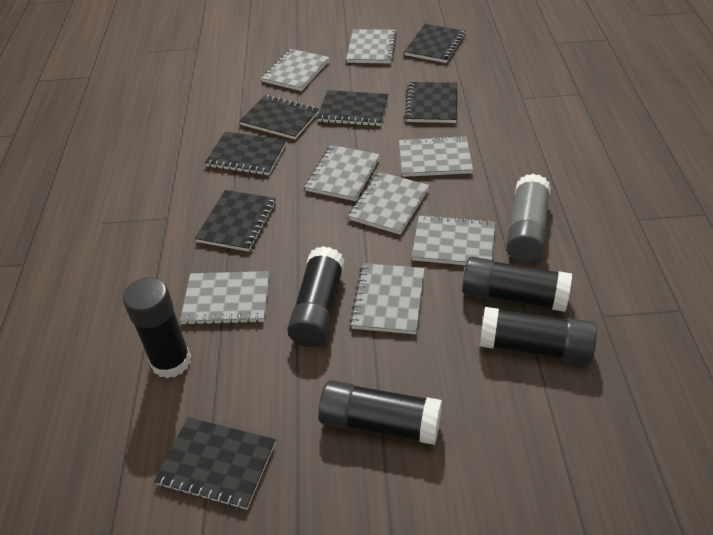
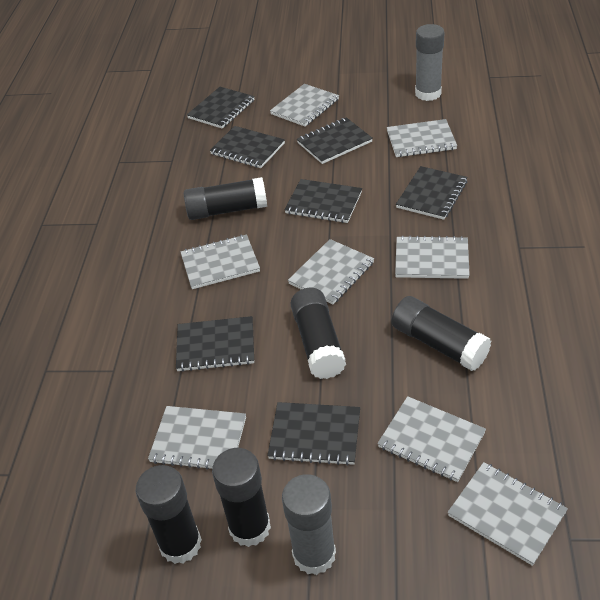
grey glue stick: 1 -> 2

